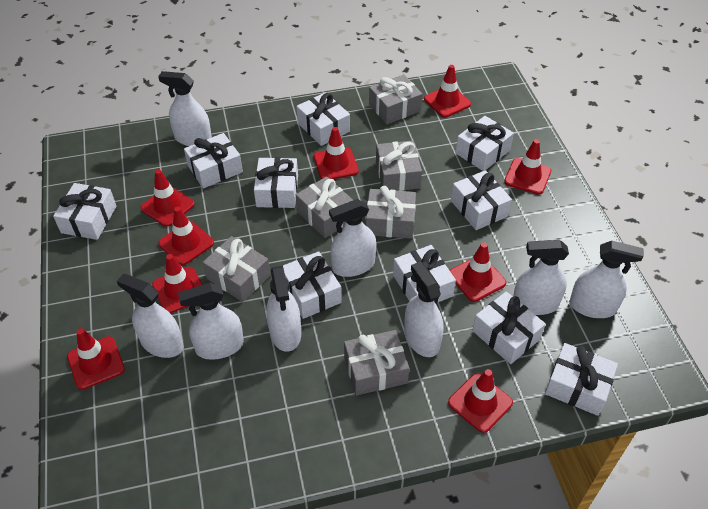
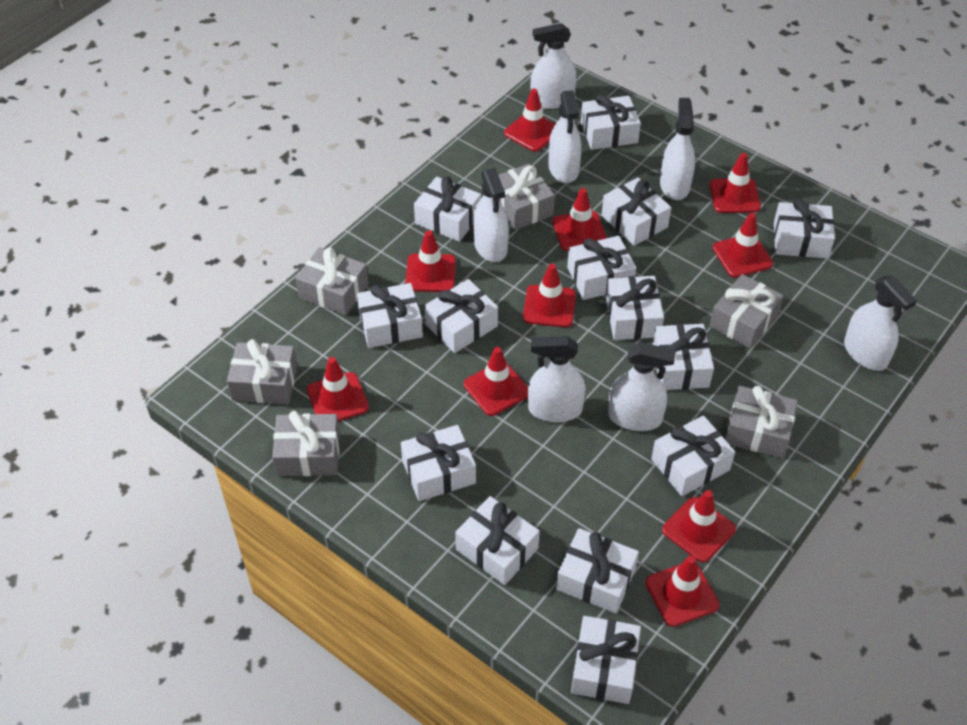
red traffic cone: 9 -> 10
white gift: 10 -> 14
white spray bottle: 8 -> 7

